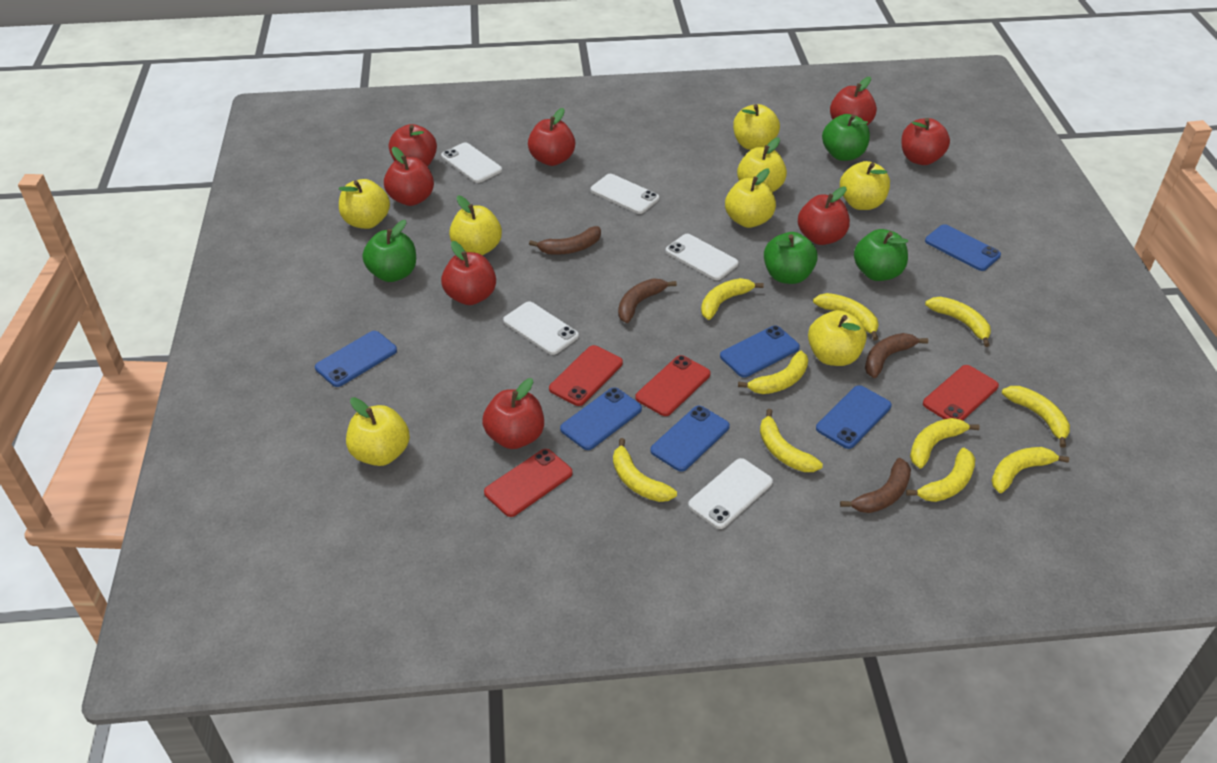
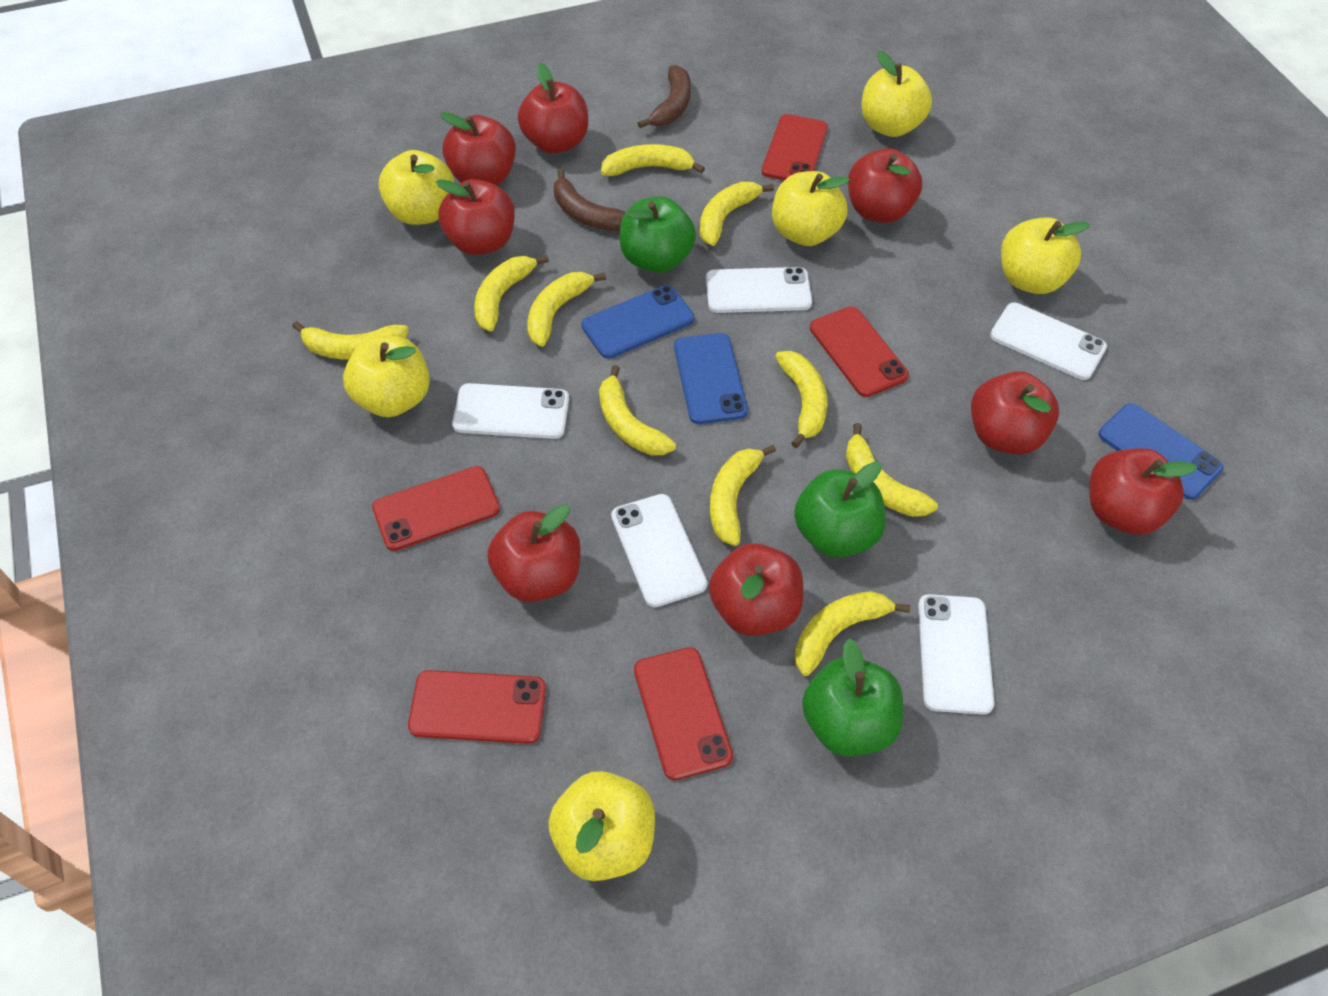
blue phone: 6 -> 3
brown banana: 4 -> 2
green apple: 4 -> 3
red phone: 4 -> 5
yellow apple: 8 -> 6

